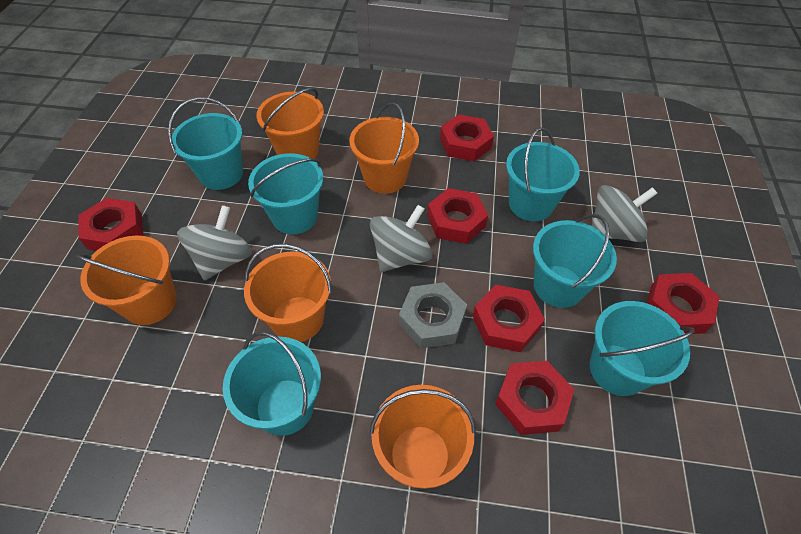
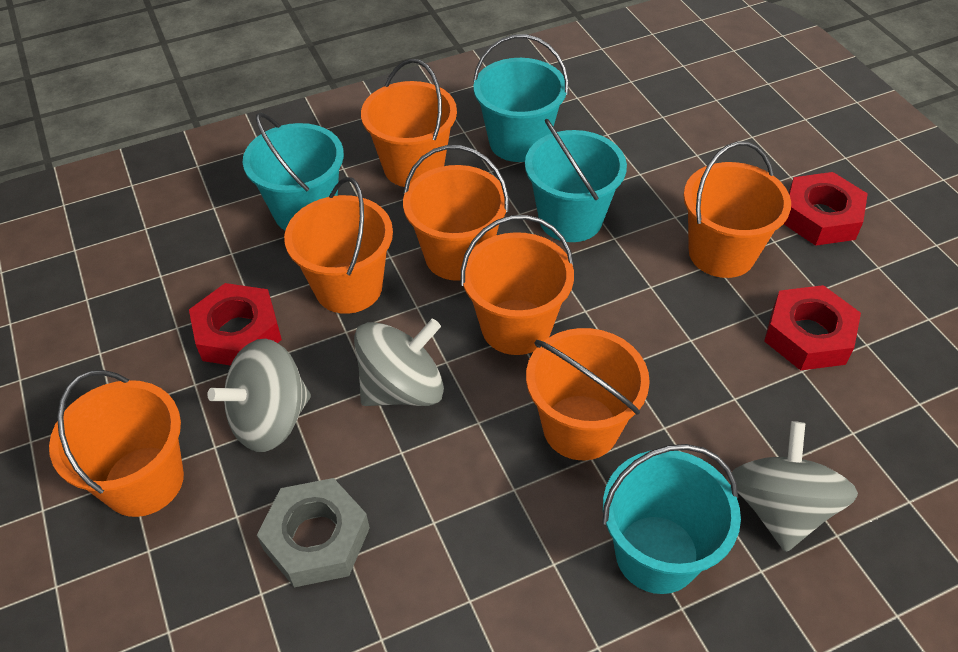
orange bucket: 5 -> 7
red nut: 6 -> 3
turquoise bucket: 6 -> 4

